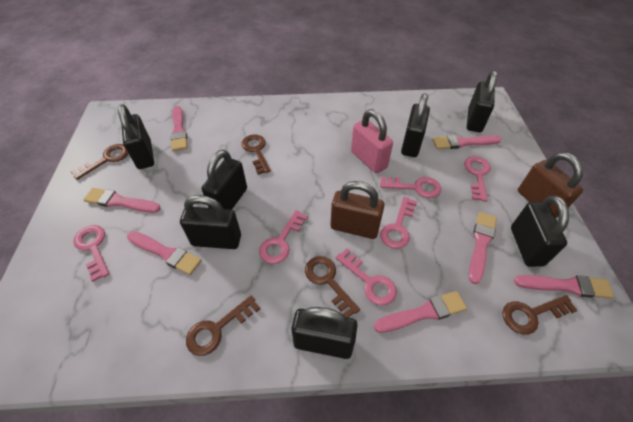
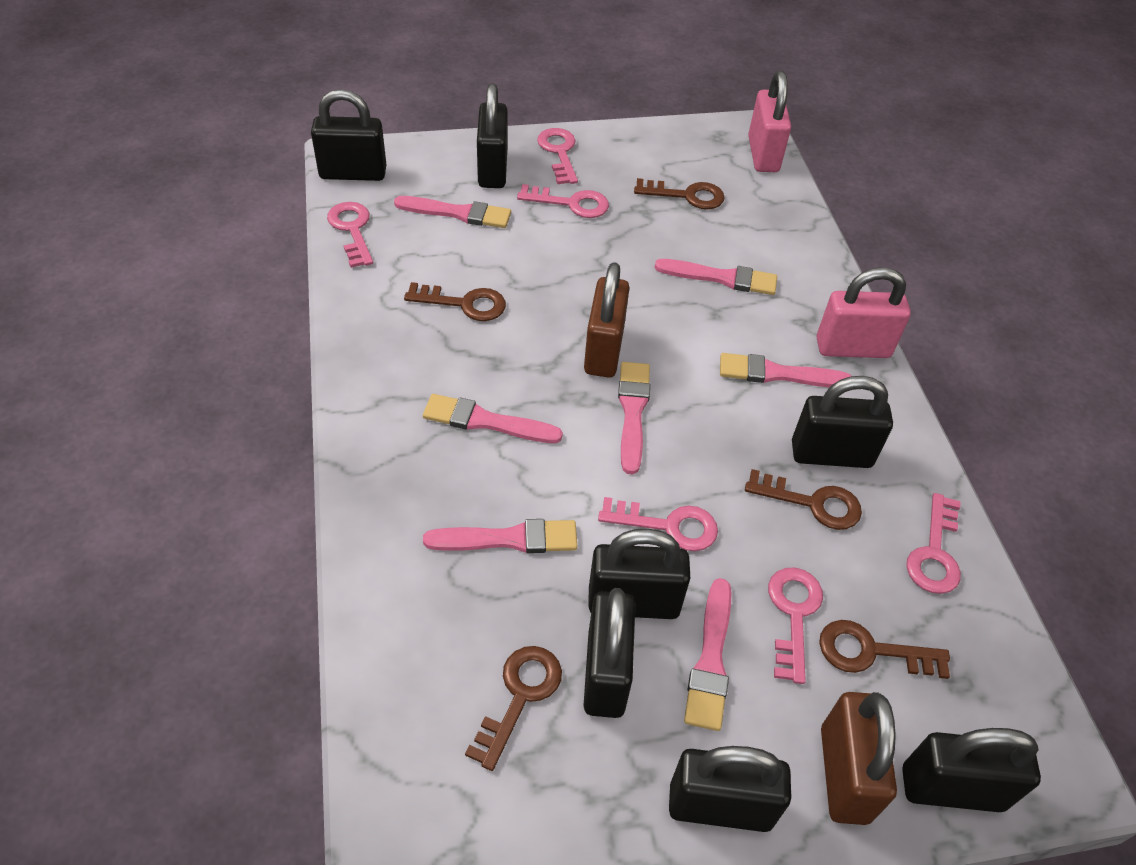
pink padlock: 1 -> 2

